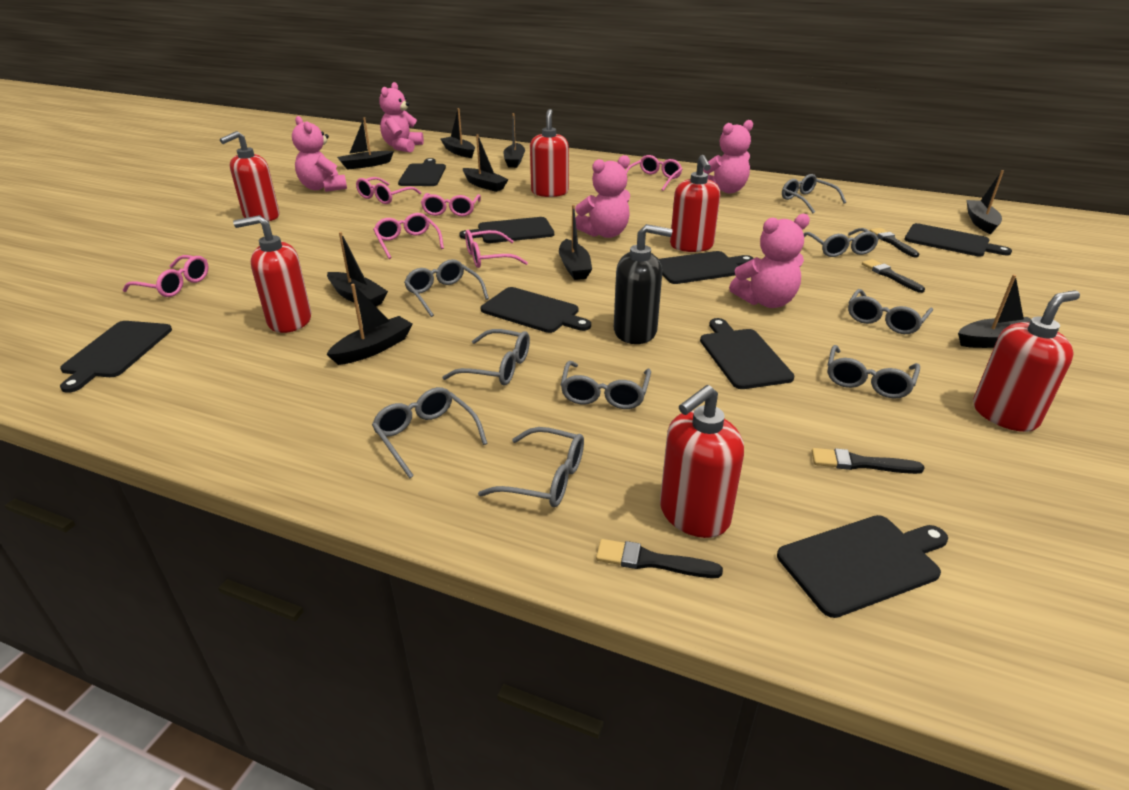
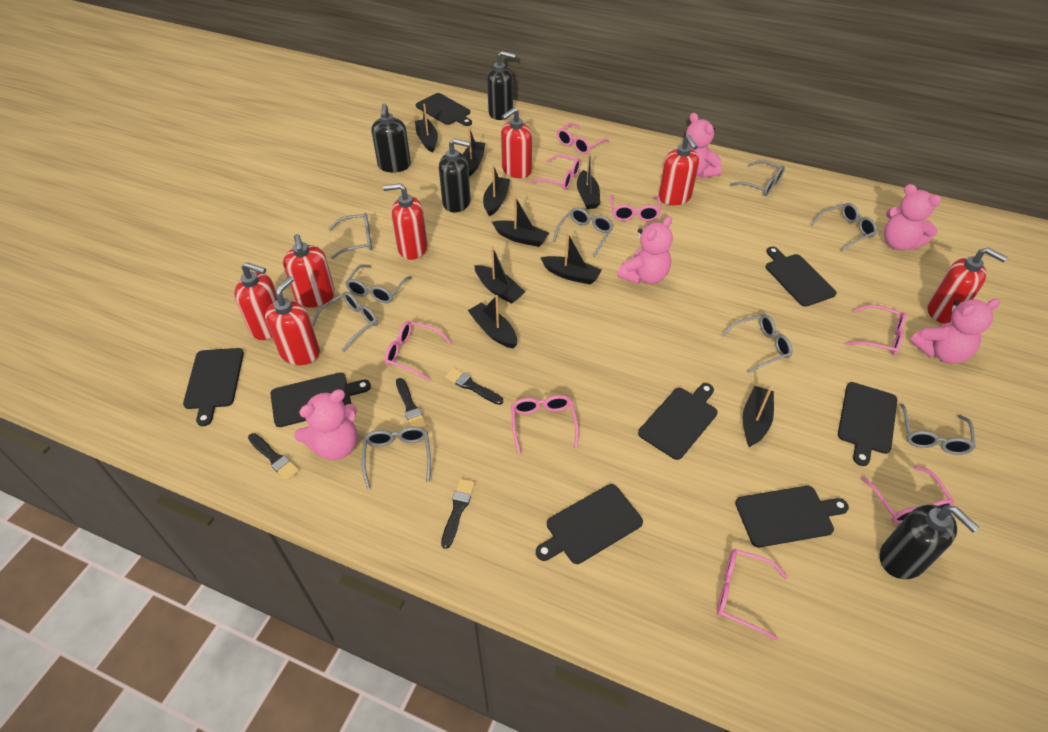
black soap dispenser: 1 -> 4
pink glasses: 6 -> 8
red soap dispenser: 6 -> 7

